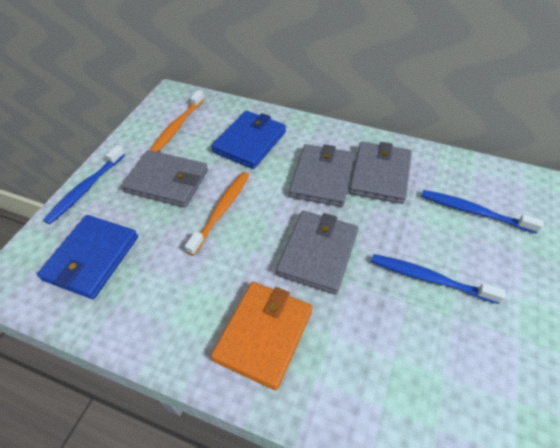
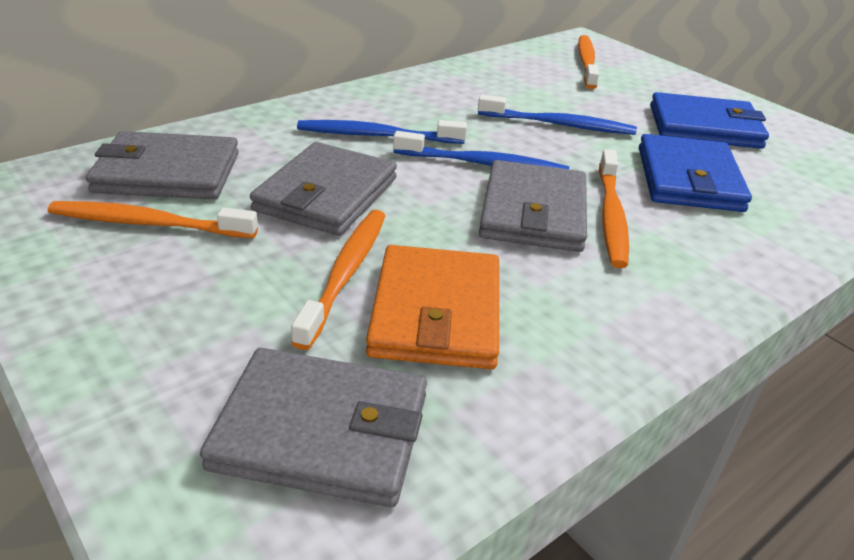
orange toothbrush: 2 -> 4

